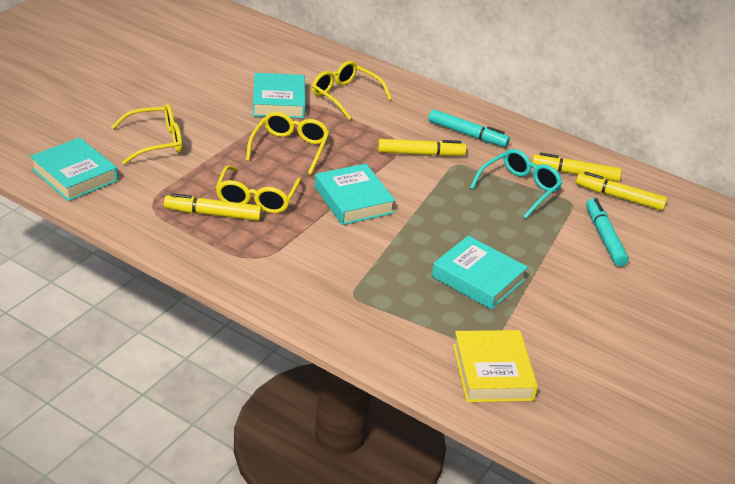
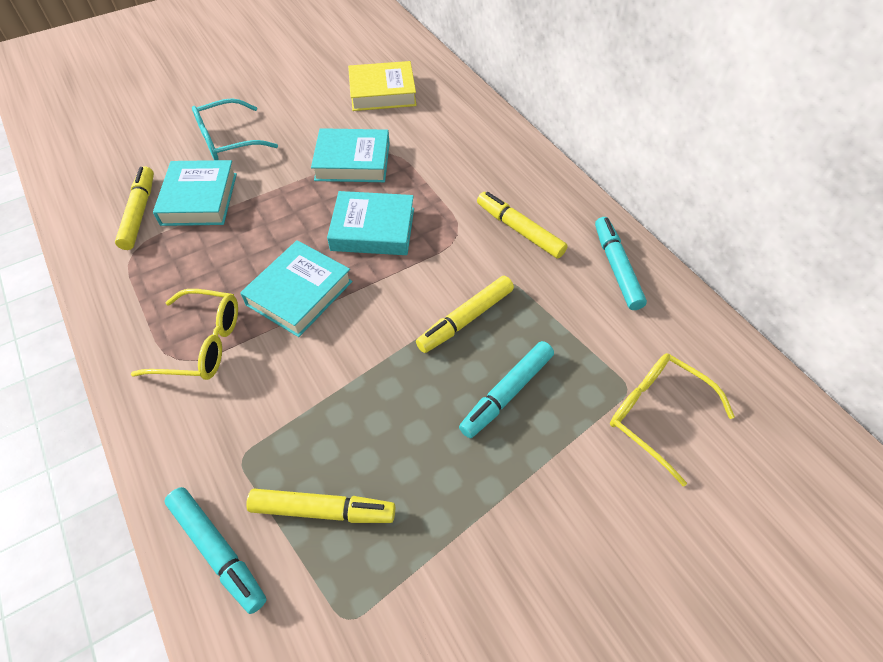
turquoise marker: 2 -> 3
yellow glasses: 4 -> 2

